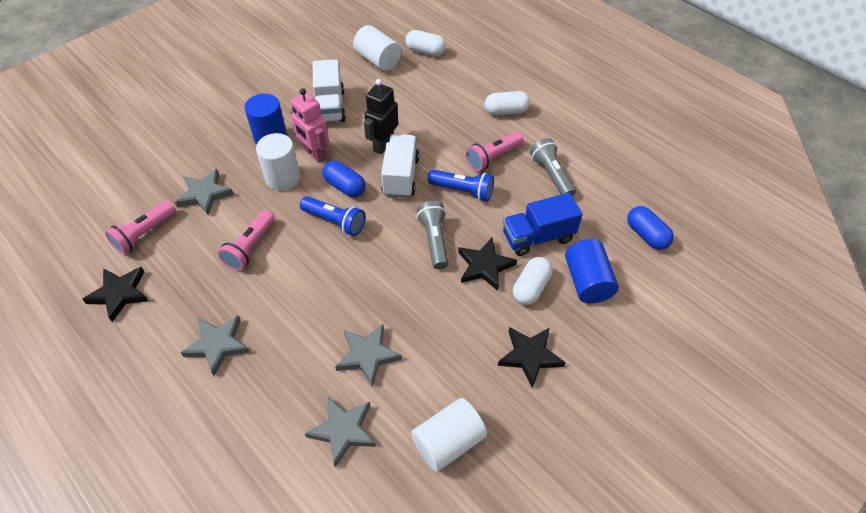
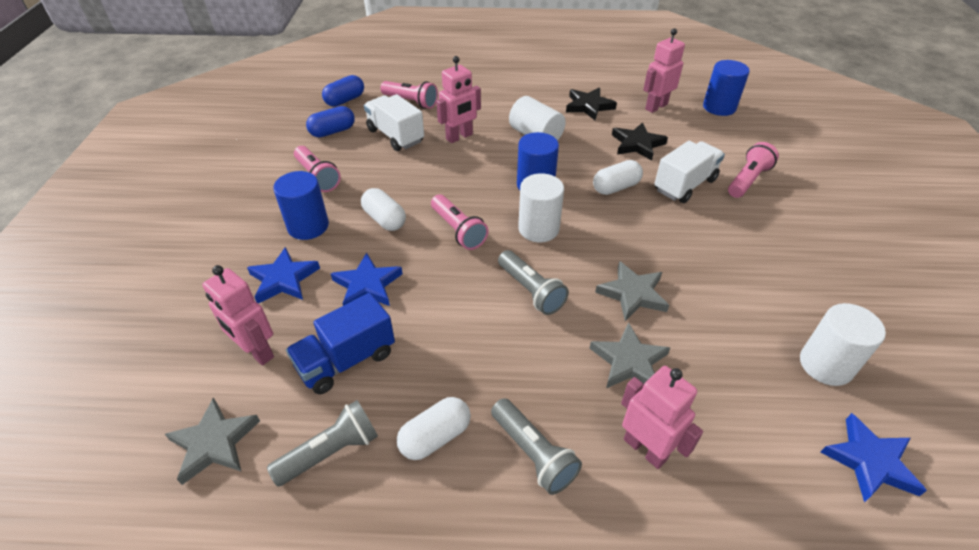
black robot: 1 -> 0
black star: 3 -> 2
blue cylinder: 2 -> 3
blue flashlight: 2 -> 0
blue star: 0 -> 3
grey flashlight: 2 -> 3
grey star: 4 -> 3
pink flashlight: 3 -> 4
pink robot: 1 -> 4

